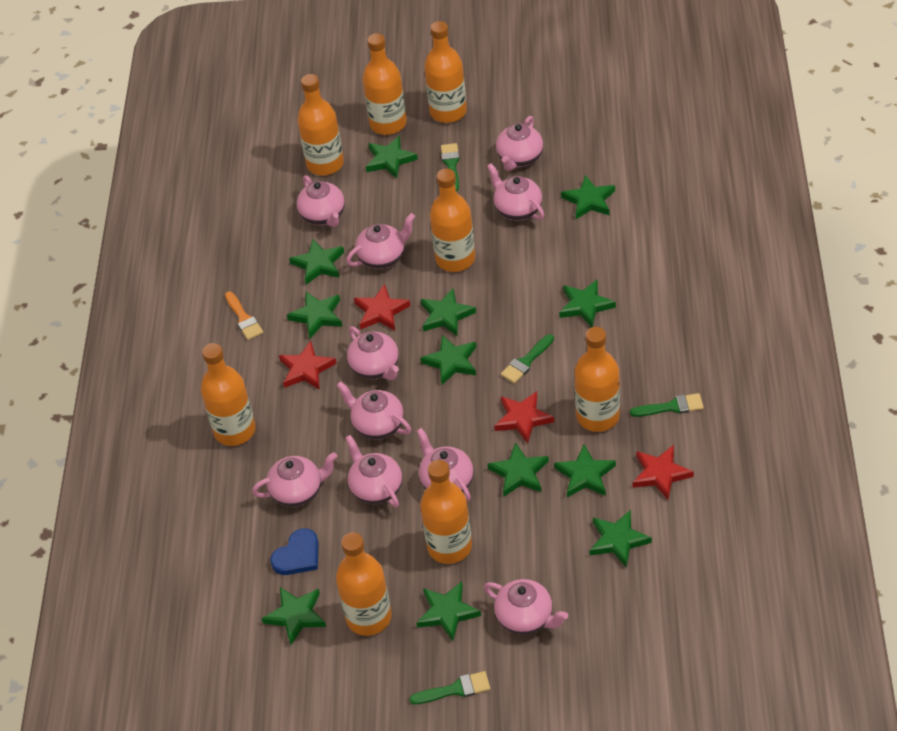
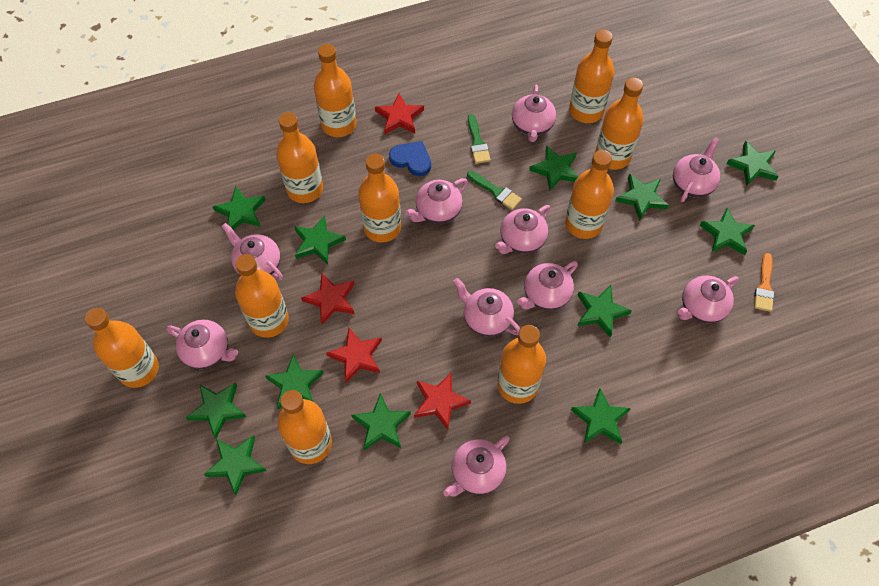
green brush: 4 -> 2
orange bottle: 8 -> 10

